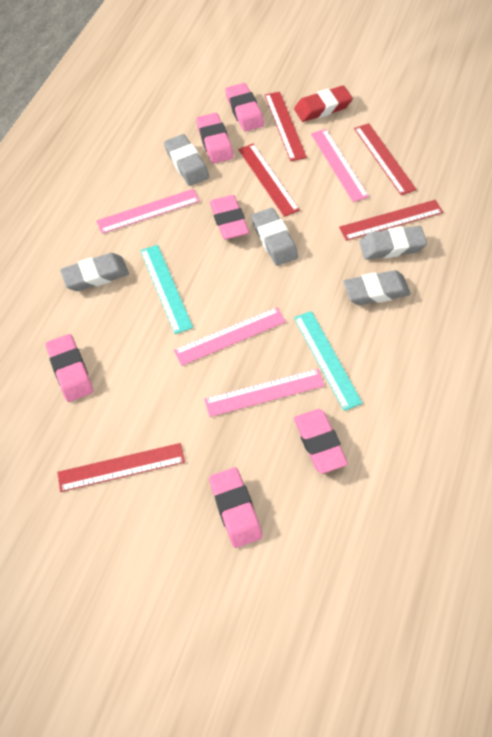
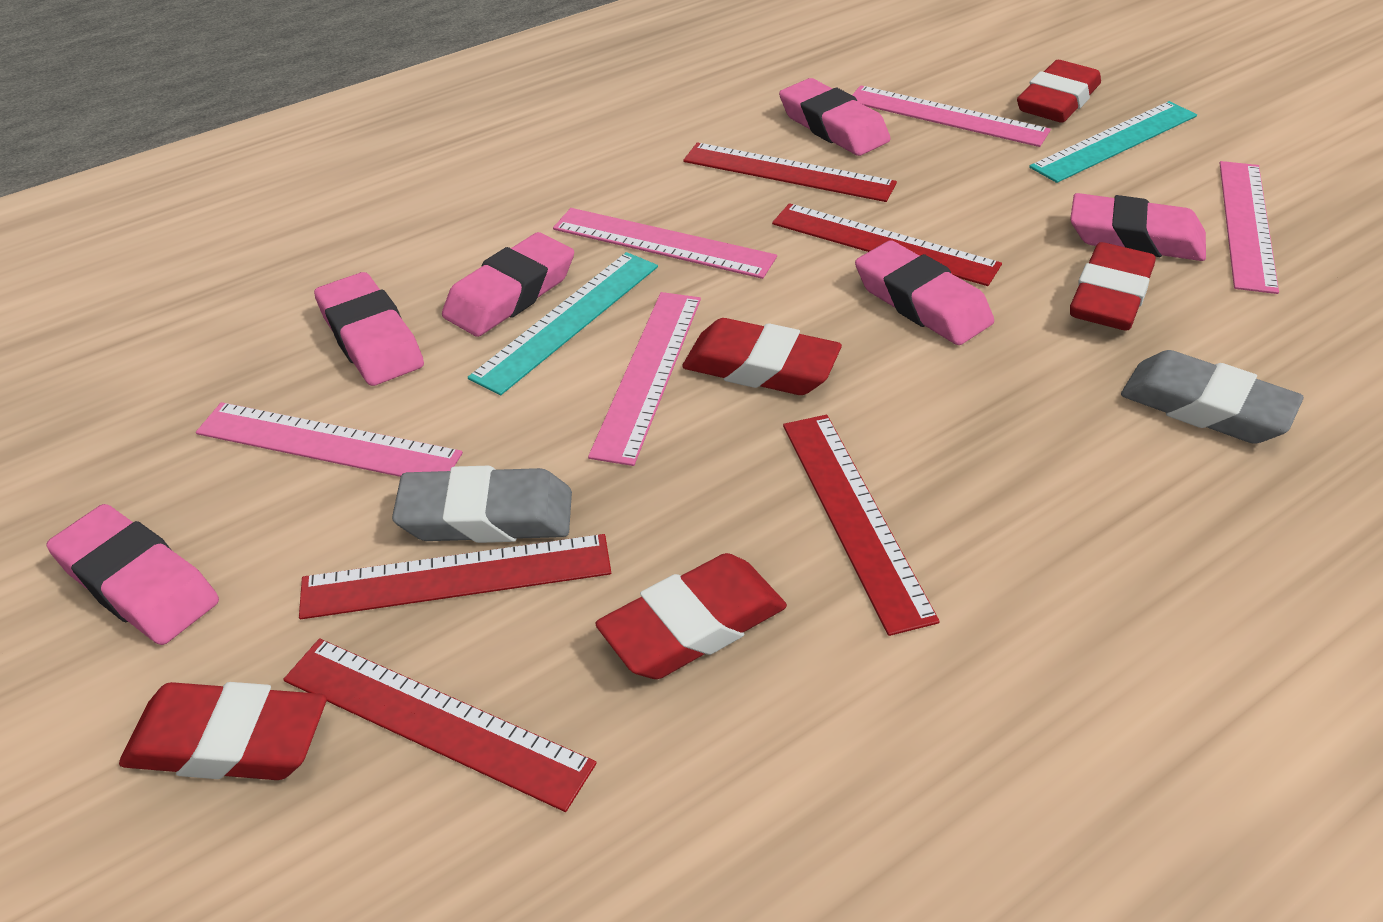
grey eraser: 5 -> 2
pink ruler: 4 -> 5
red eraser: 1 -> 5

